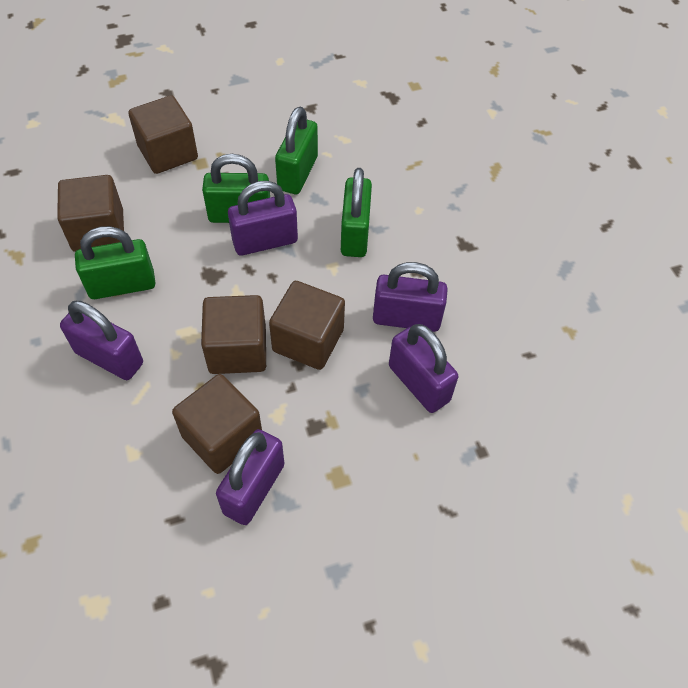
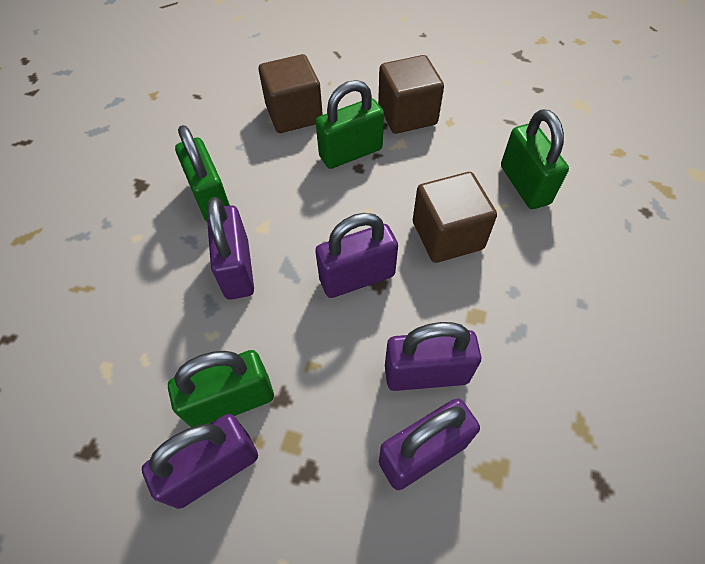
brown cube: 5 -> 3

